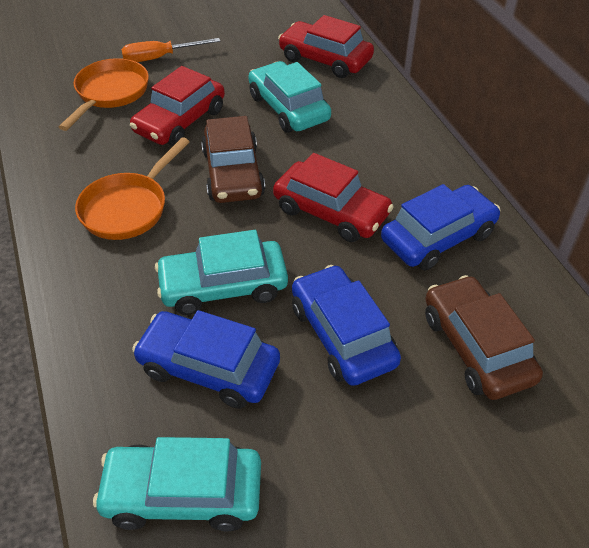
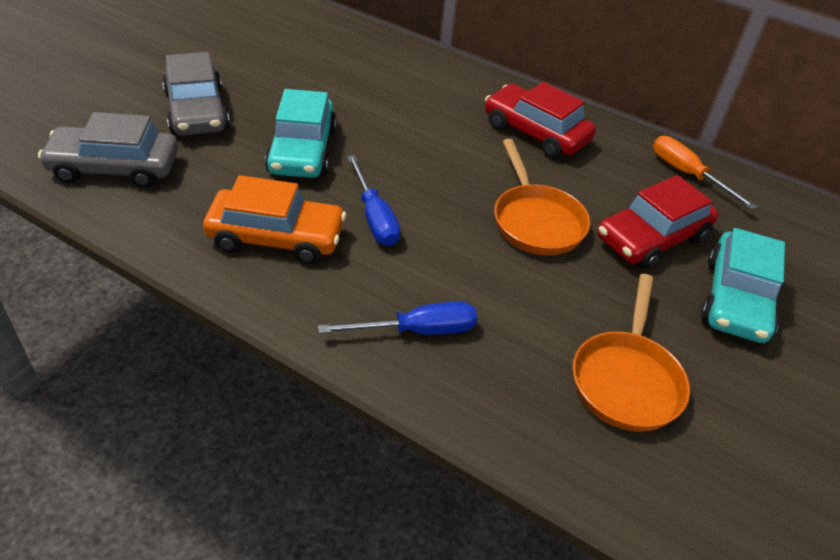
blue car: 3 -> 0
blue screwdriver: 0 -> 2
brown car: 2 -> 0
grey car: 0 -> 2
orange car: 0 -> 1
red car: 3 -> 2
turquoise car: 3 -> 2

